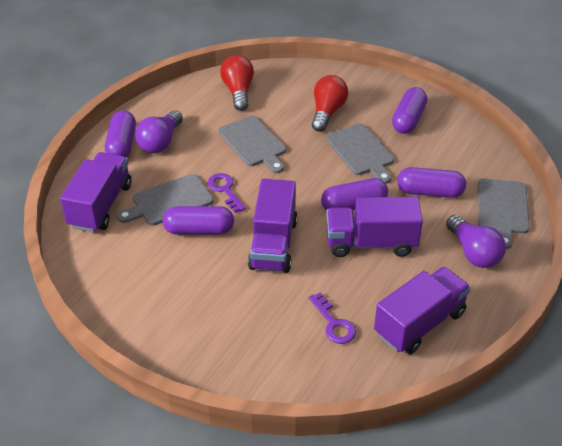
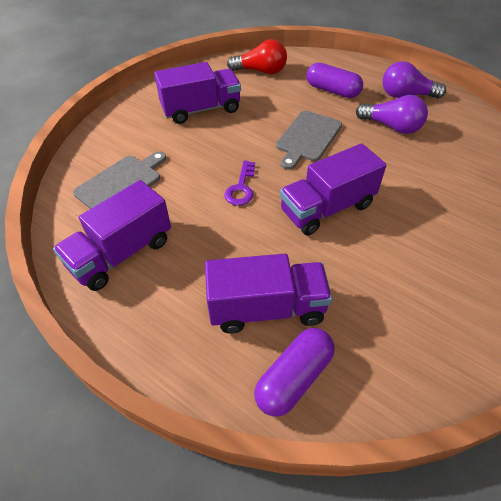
grey cutting board: 4 -> 2
purple capsule: 5 -> 2
purple key: 2 -> 1
red light bulb: 2 -> 1

